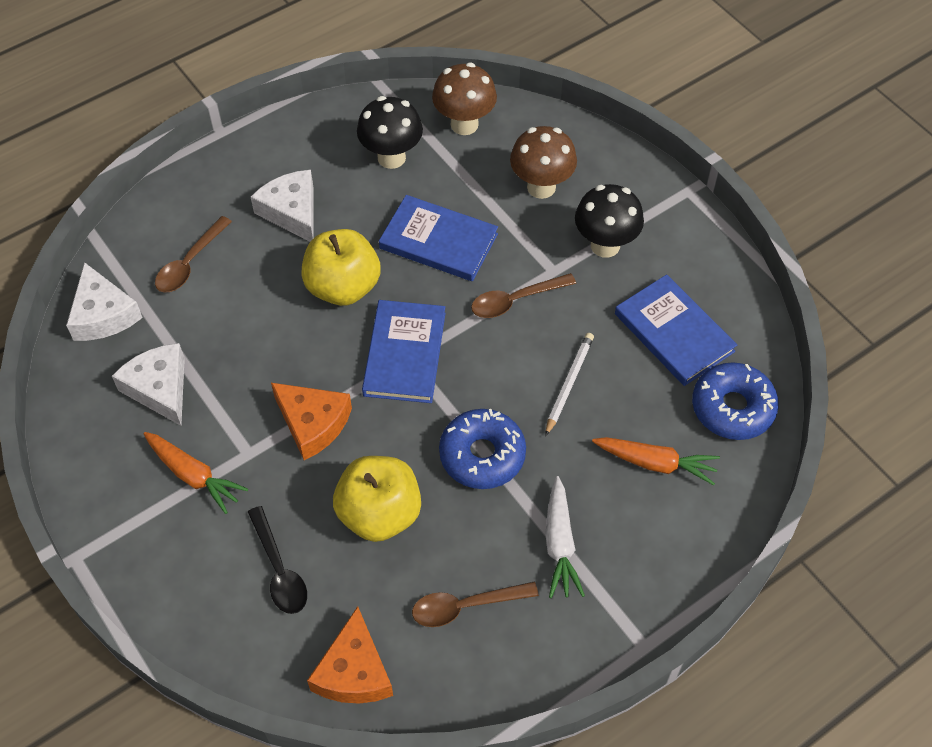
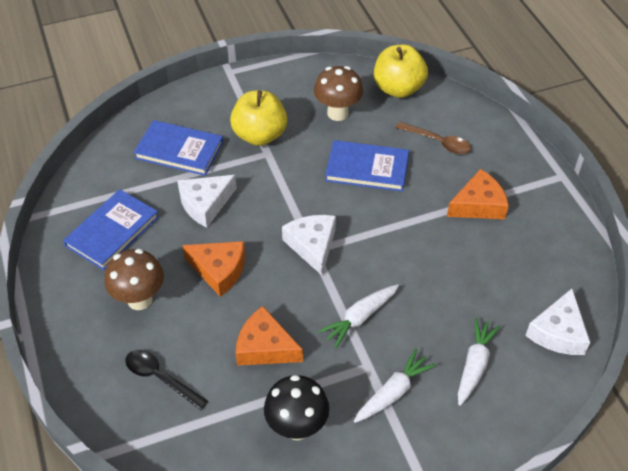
black mushroom: 2 -> 1
blue donut: 2 -> 0
brown spoon: 3 -> 1
orange carrot: 2 -> 0
orange cheese: 2 -> 3
white carrot: 1 -> 3
white pencil: 1 -> 0

